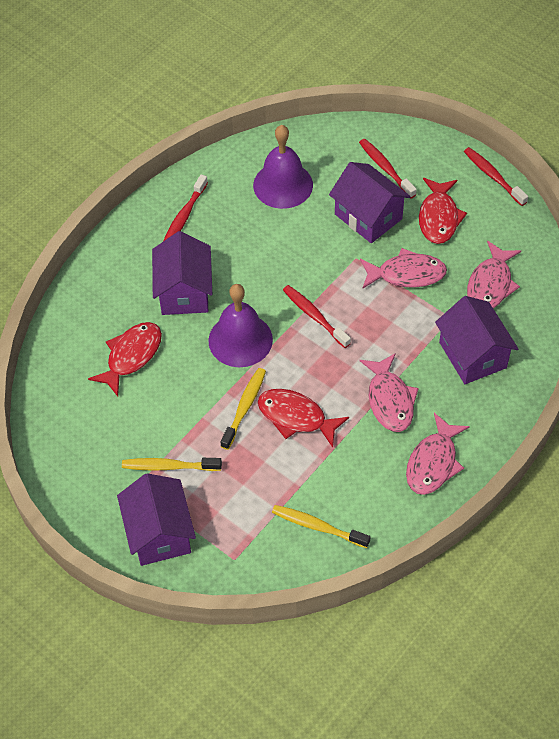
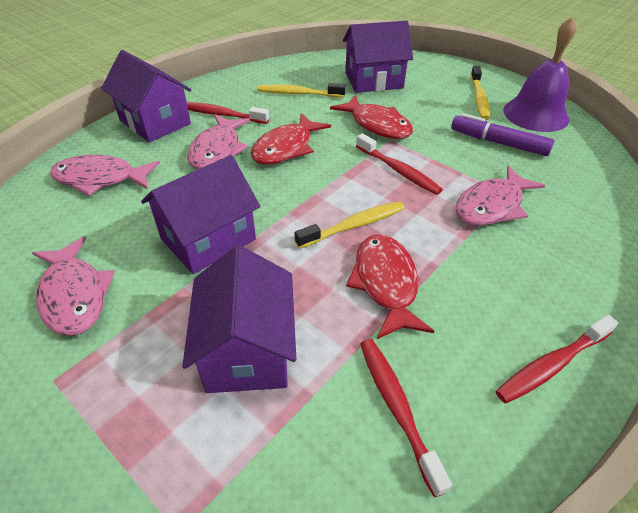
purple bell: 2 -> 1
purple marker: 0 -> 1

